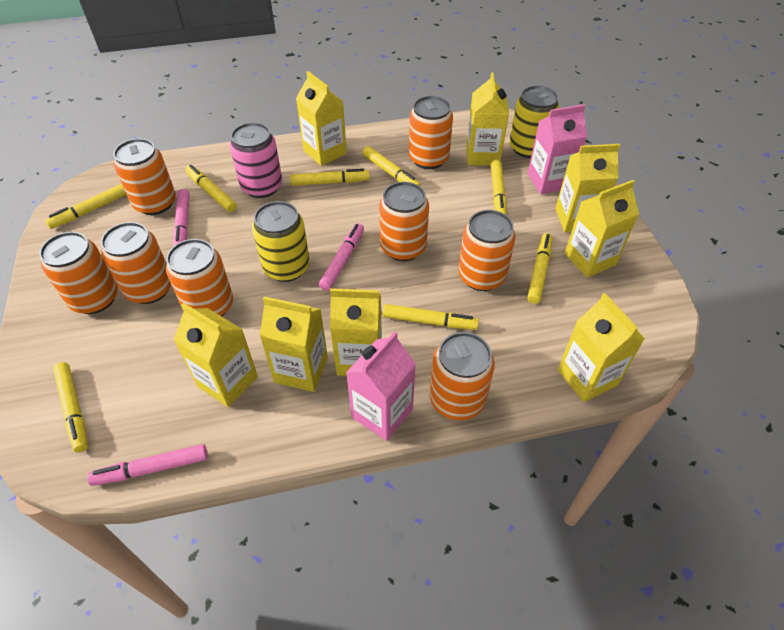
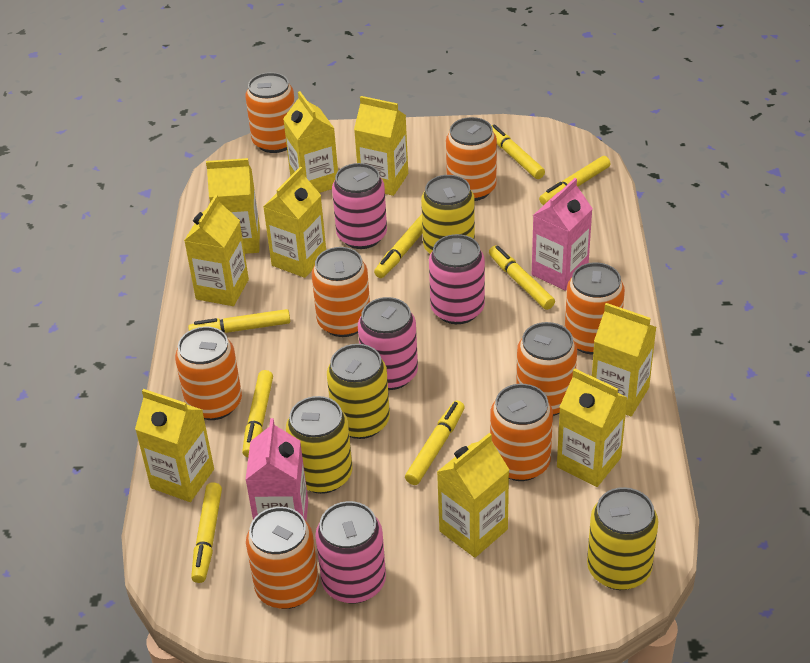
pink can: 1 -> 4
pink marker: 3 -> 0
yellow can: 2 -> 4
yellow carton: 8 -> 9

